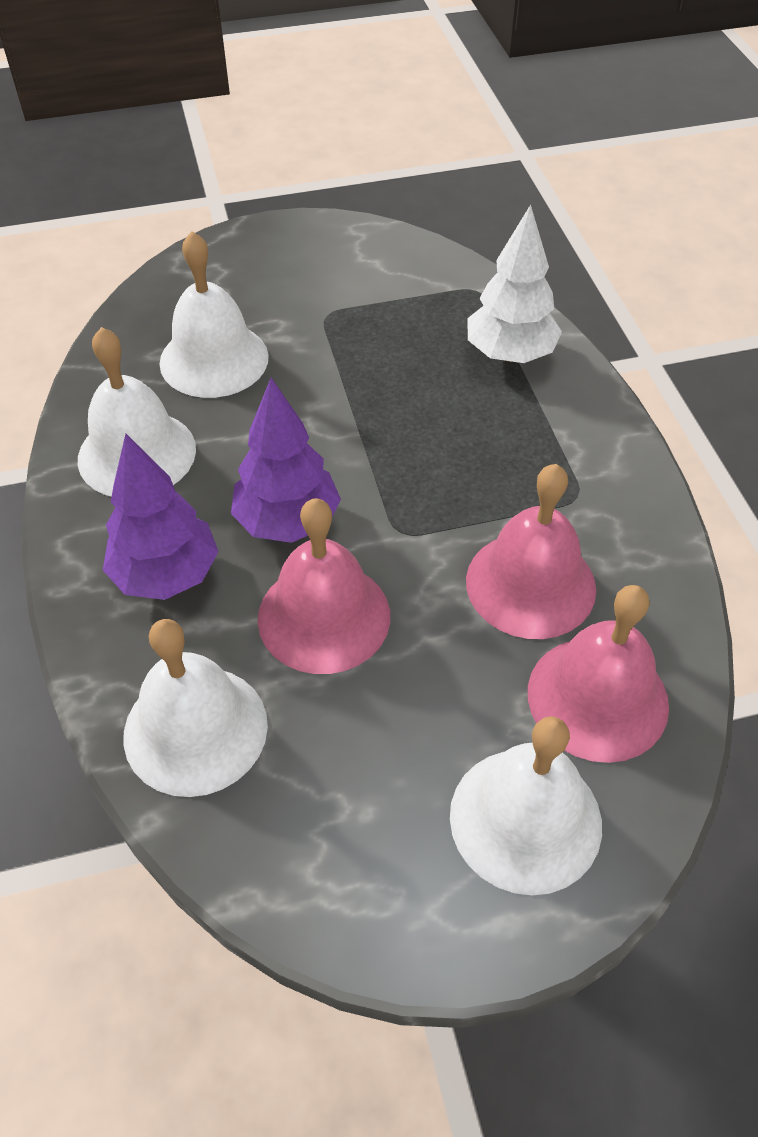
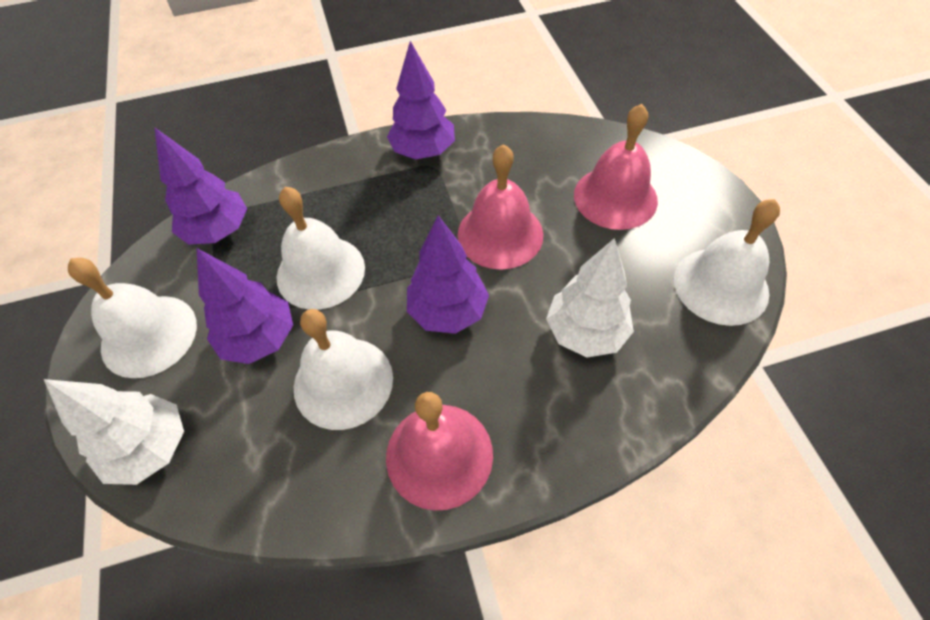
purple tree: 2 -> 4
white tree: 1 -> 2

